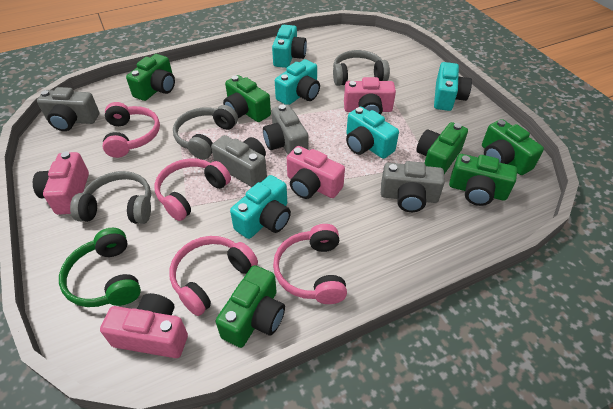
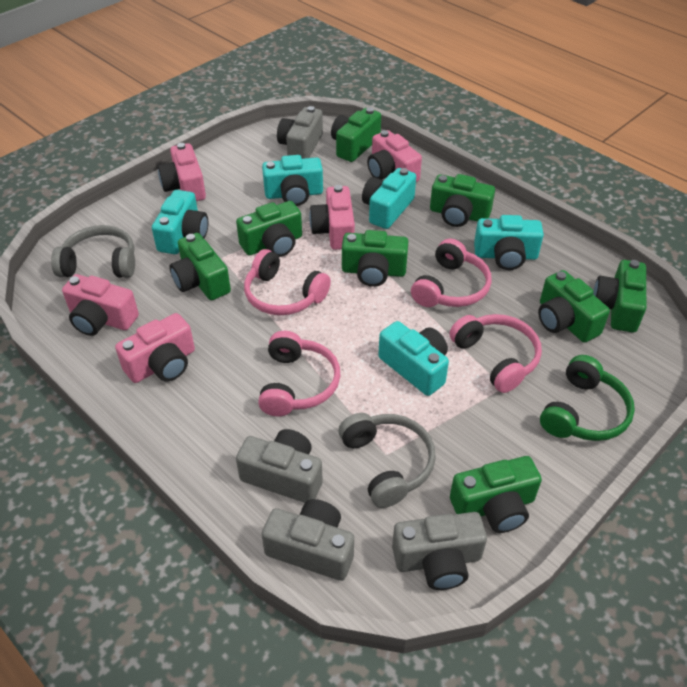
green camera: 6 -> 8
grey headphones: 3 -> 2
pink camera: 4 -> 5

